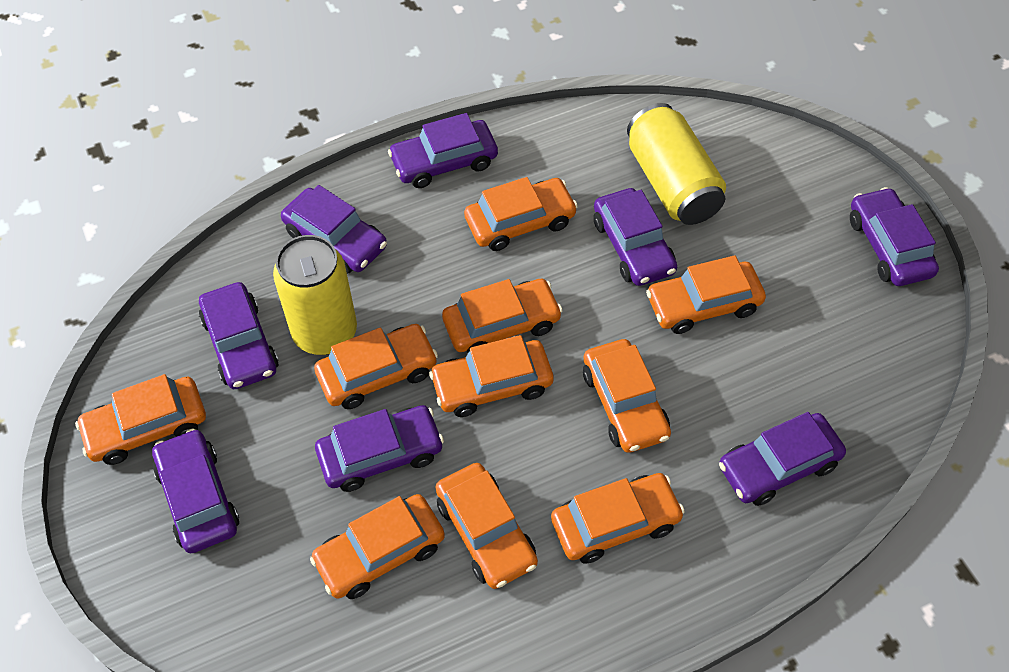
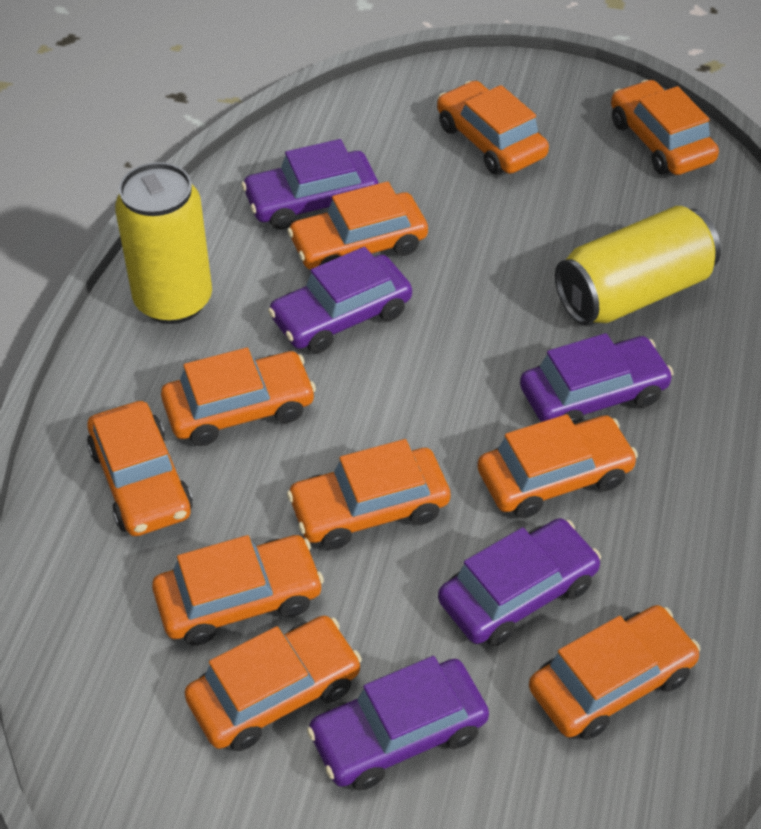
purple car: 8 -> 5

